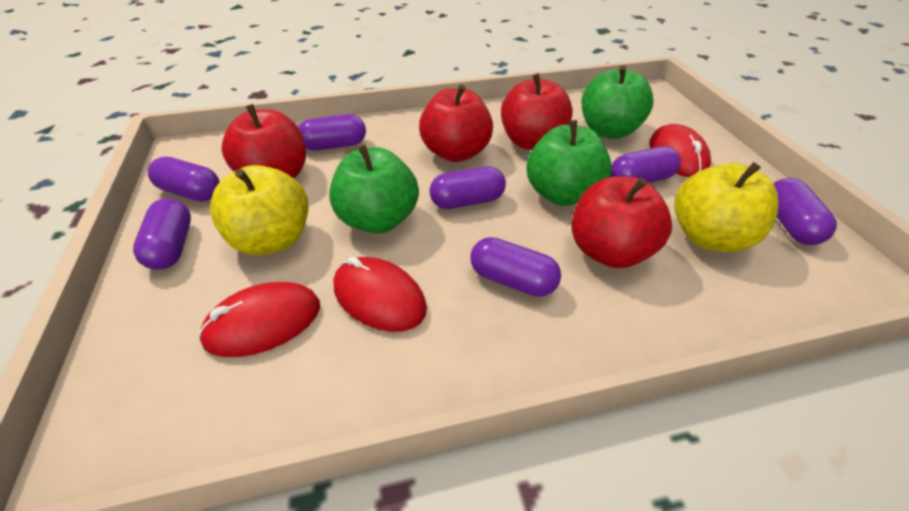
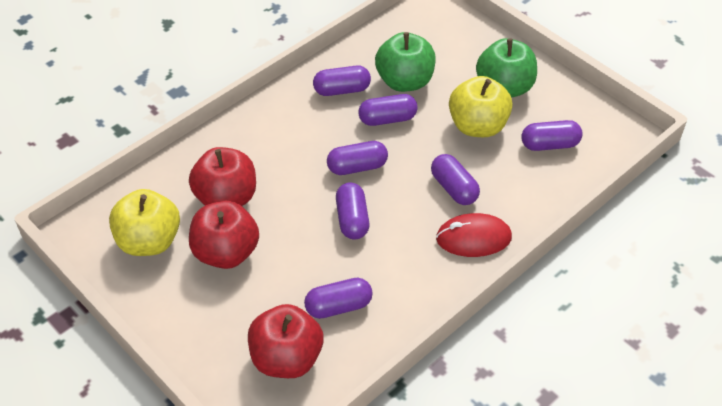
green apple: 3 -> 2
red apple: 4 -> 3
red mouse: 3 -> 1

